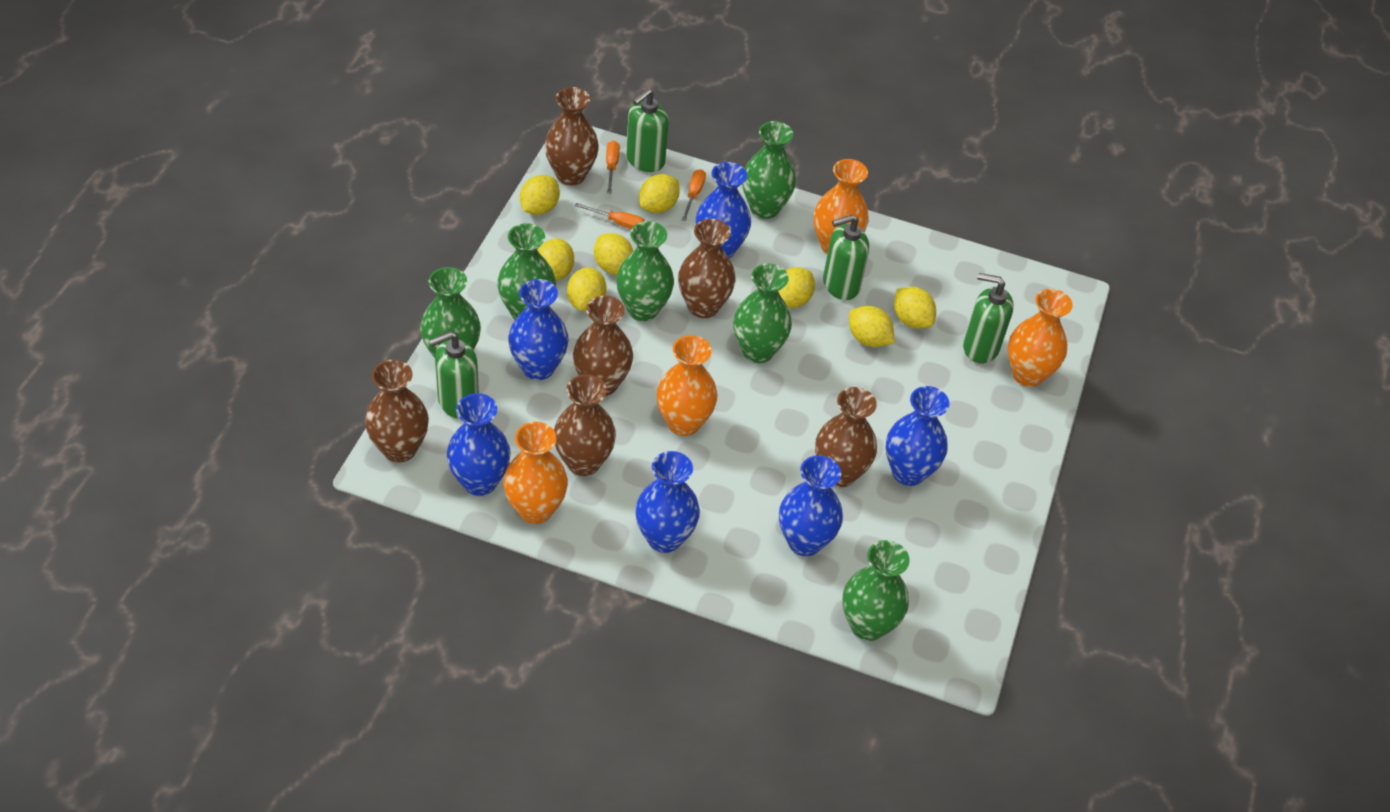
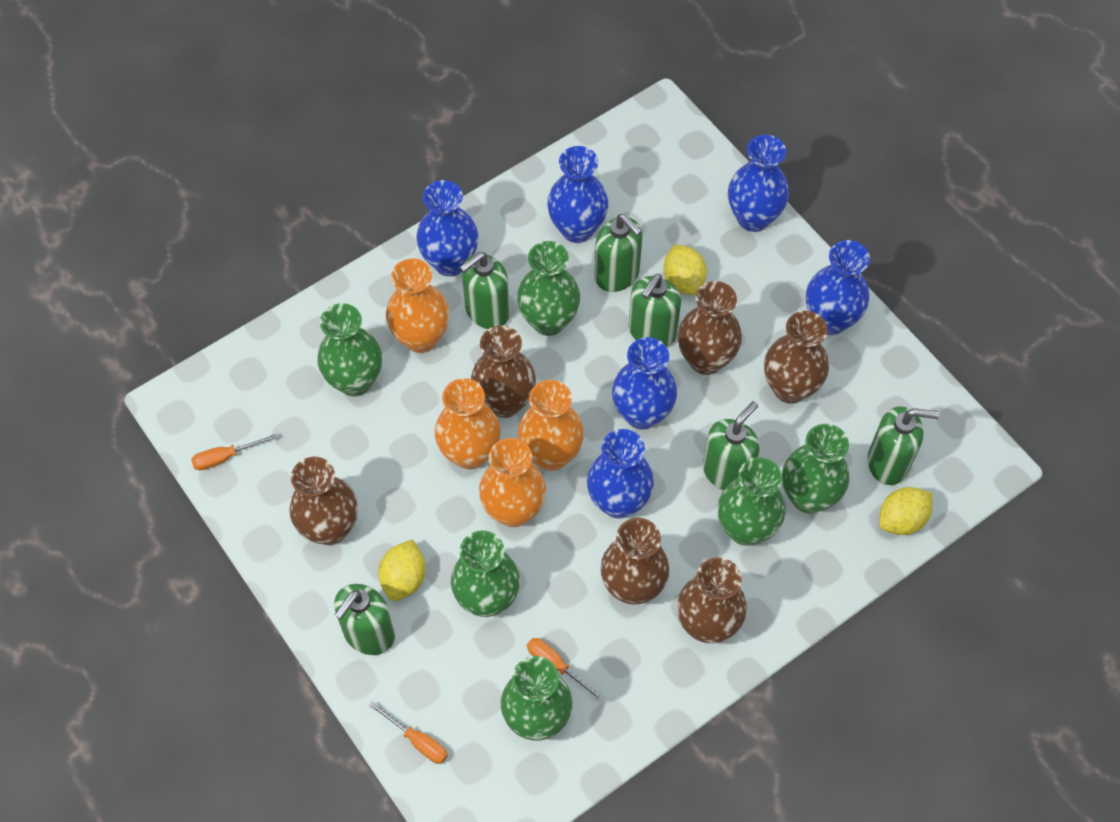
green soap dispenser: 4 -> 6
yellow lemon: 8 -> 3

